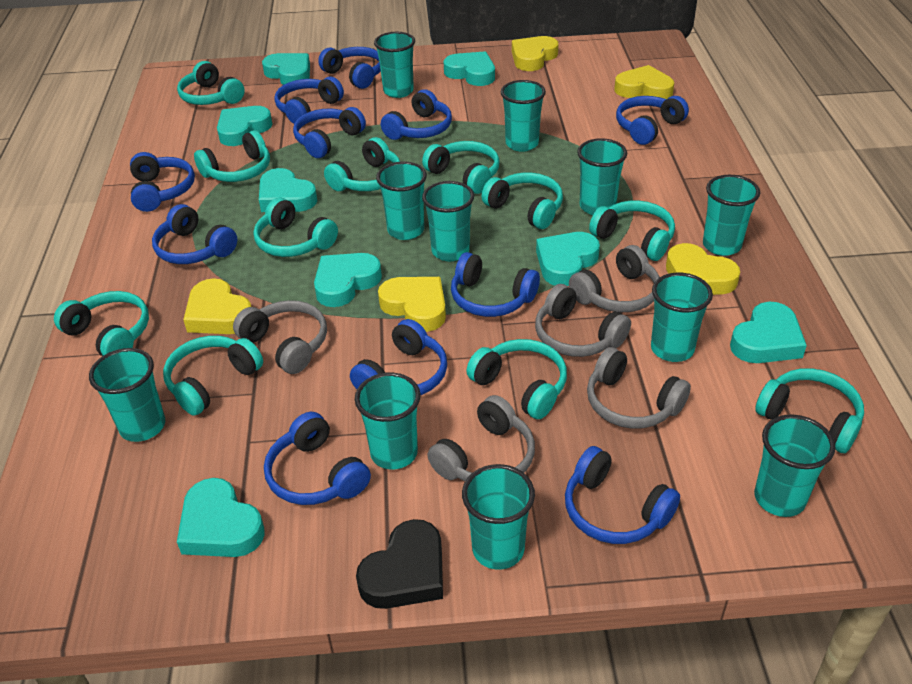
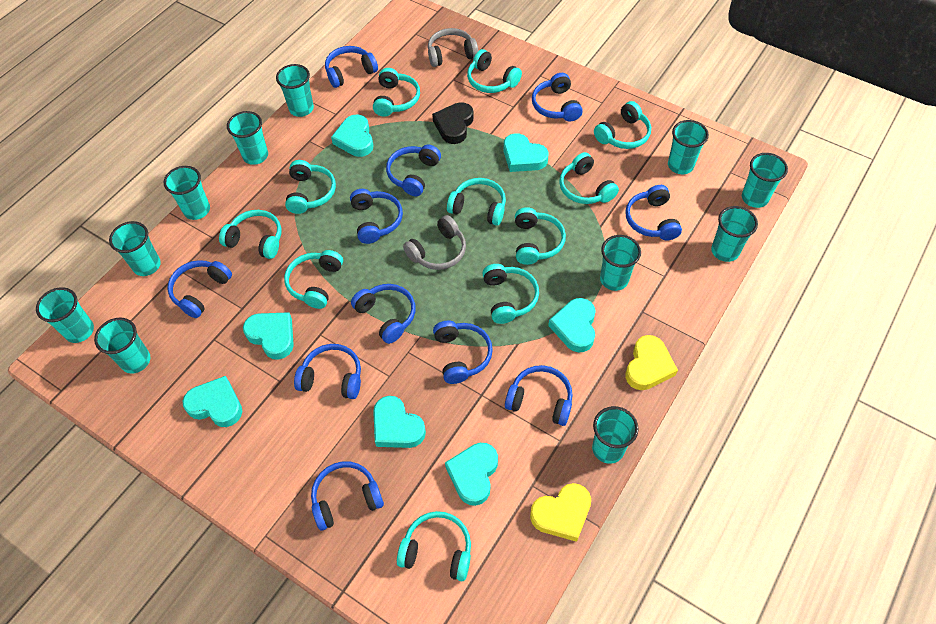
grey headphones: 5 -> 2
turquoise heart: 8 -> 7
yellow heart: 5 -> 2

